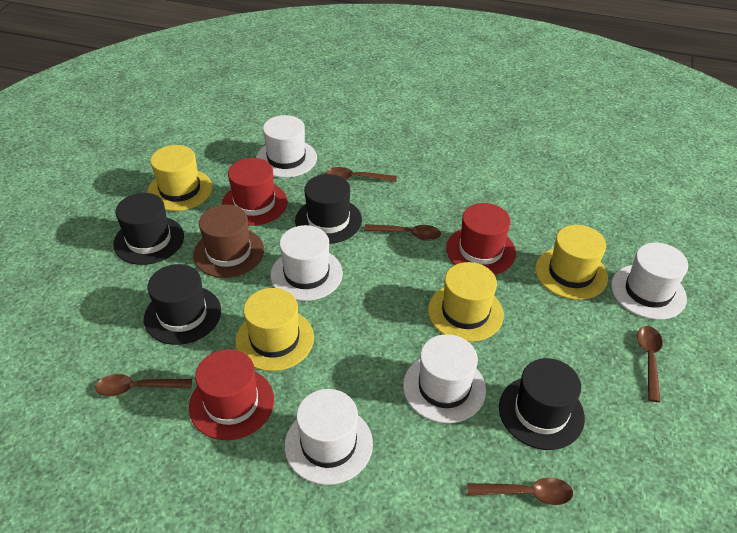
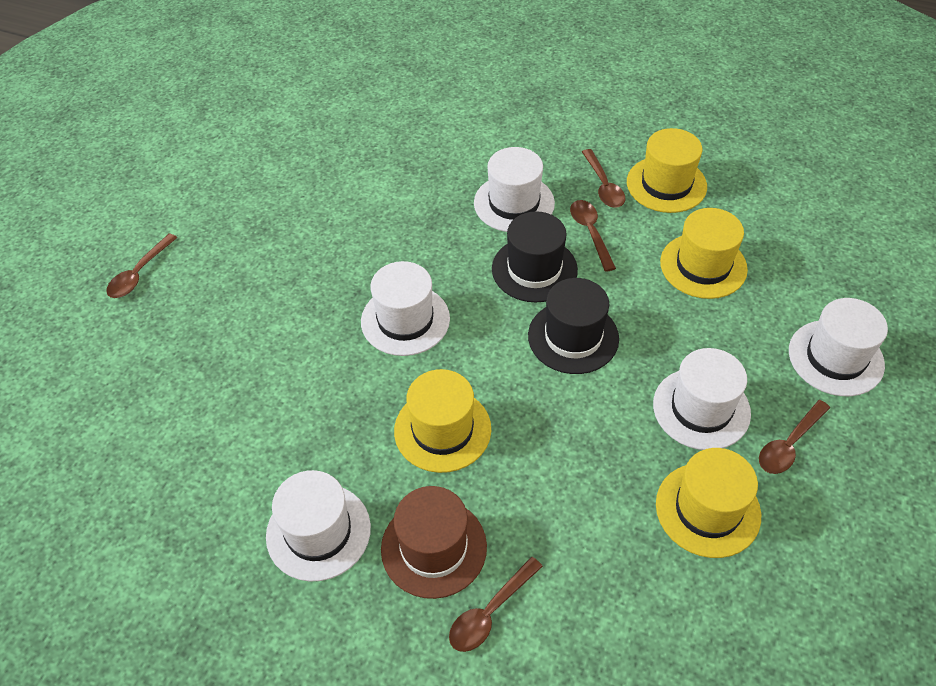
black hat: 4 -> 2
red hat: 3 -> 0

